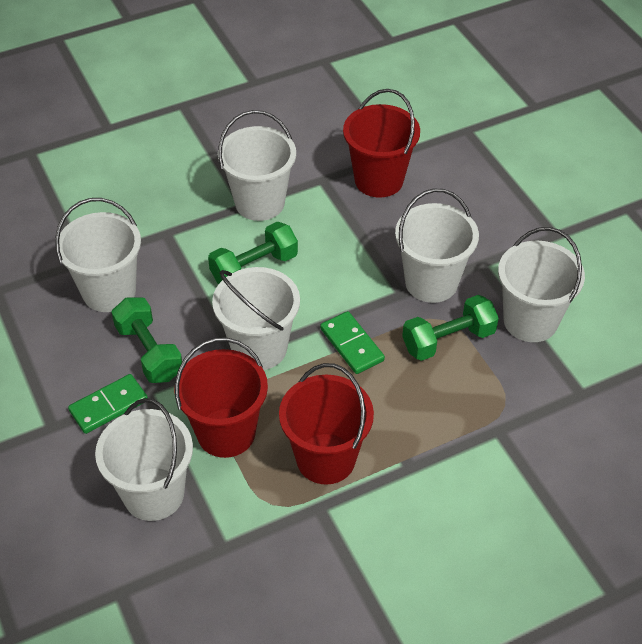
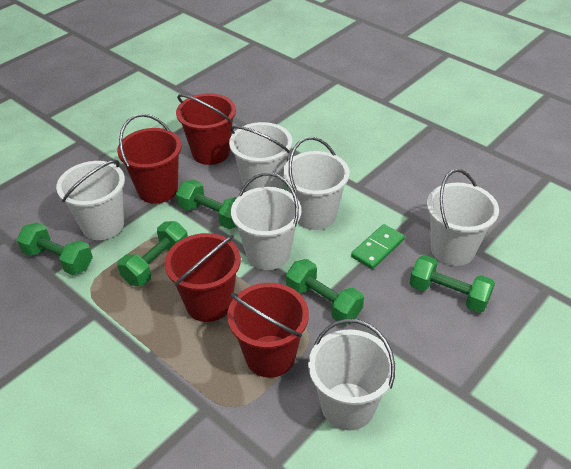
green domino: 2 -> 1
green dumbbell: 3 -> 5
red bucket: 3 -> 4

